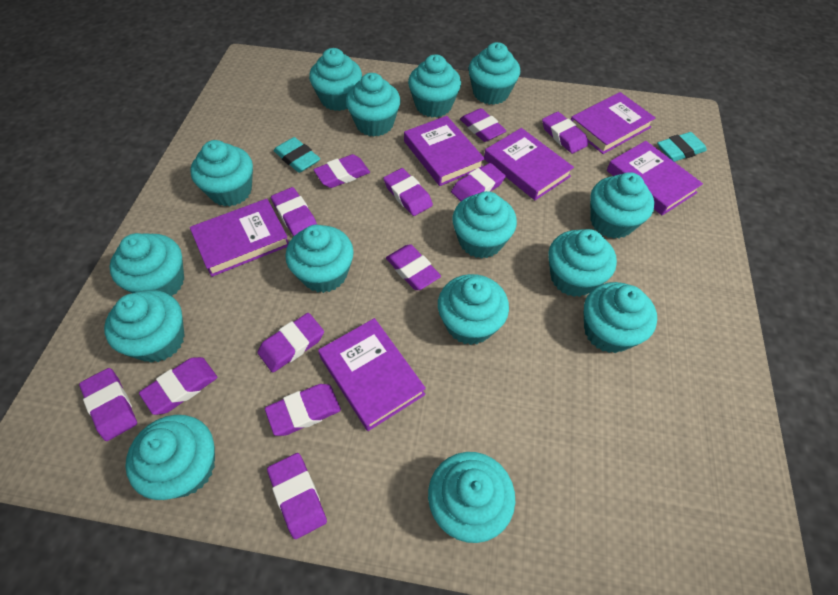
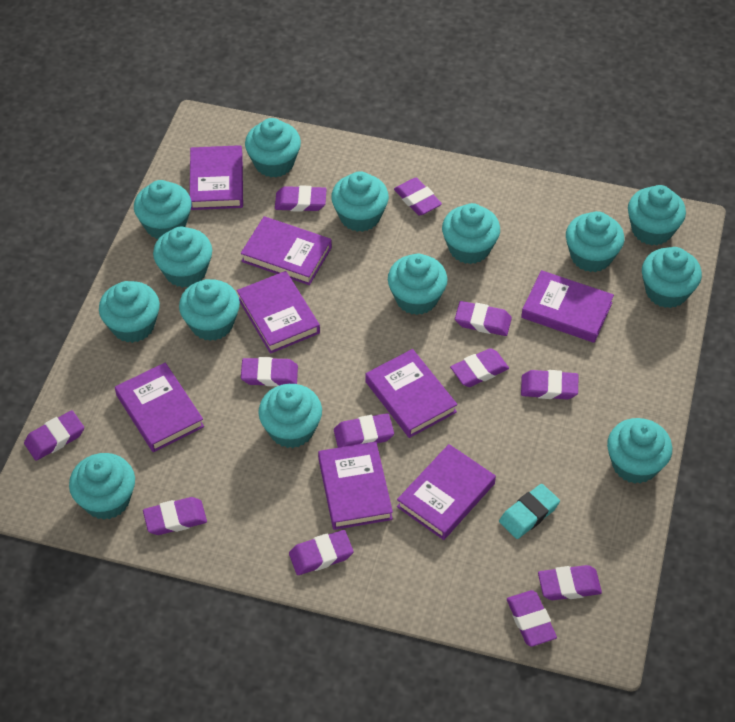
purple book: 6 -> 8
turquoise cupcake: 15 -> 14
turquoise eraser: 2 -> 1

